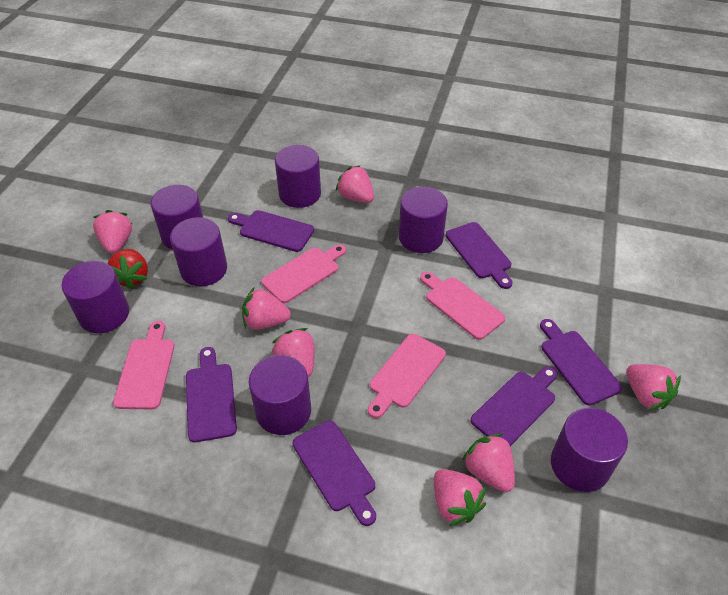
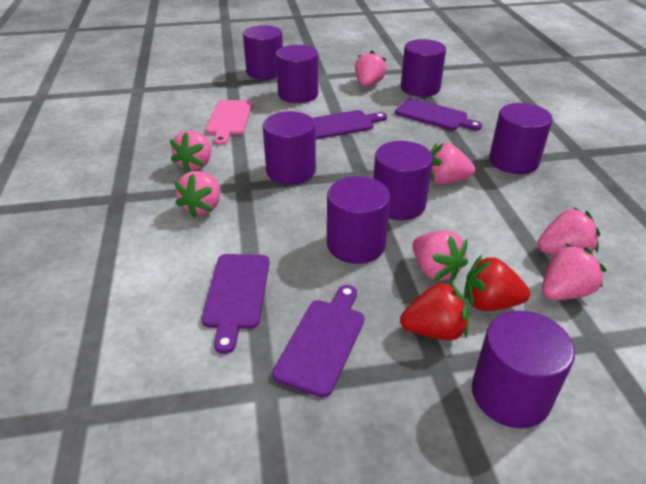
pink cutting board: 4 -> 1
purple cutting board: 6 -> 4
purple cylinder: 7 -> 8
red strawberry: 1 -> 2

